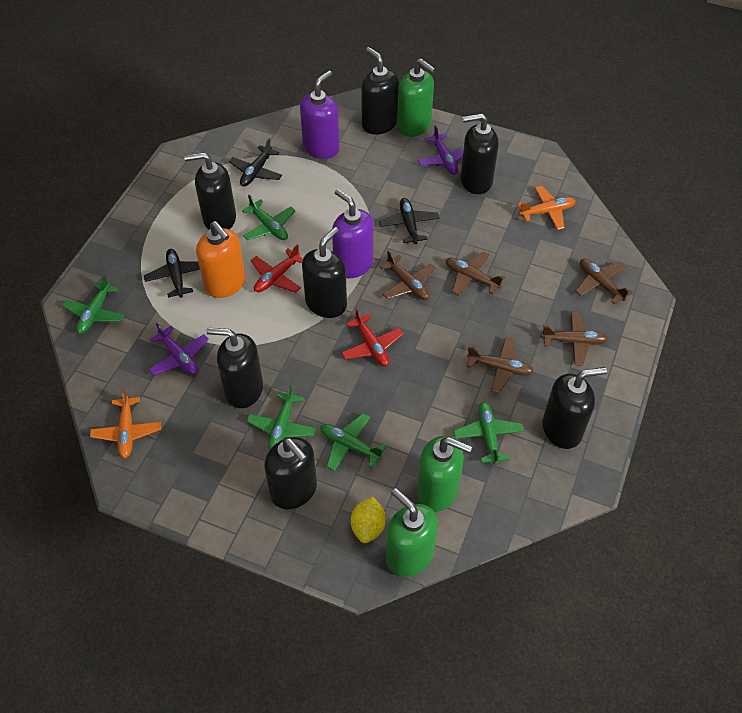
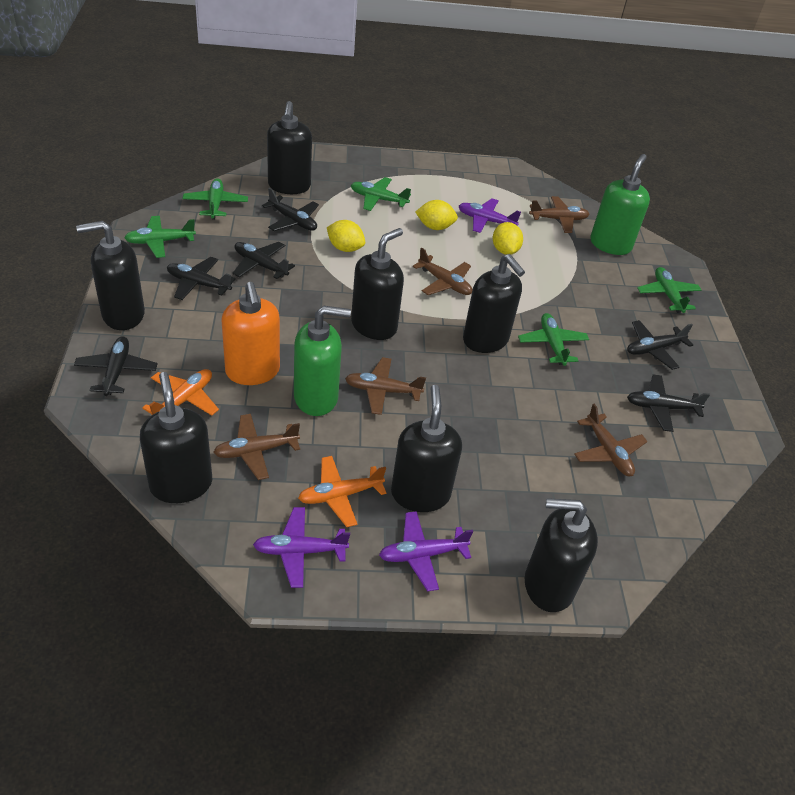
black plane: 3 -> 6
green soap dispenser: 3 -> 2
purple plane: 2 -> 3
purple soap dispenser: 2 -> 0
red plane: 2 -> 0
yellow lemon: 1 -> 3

